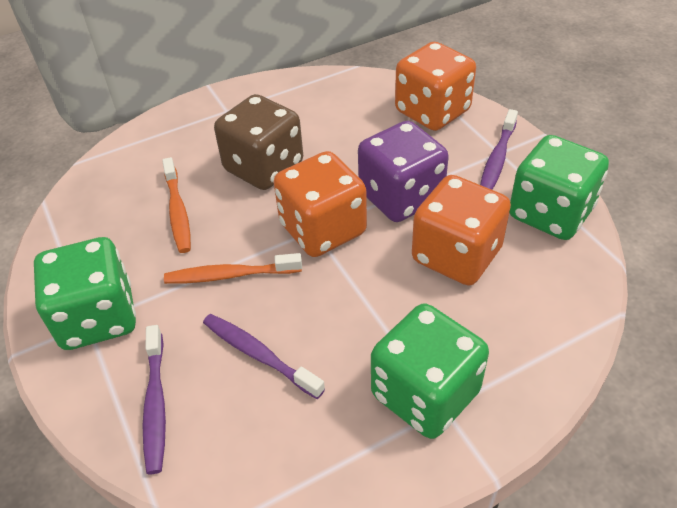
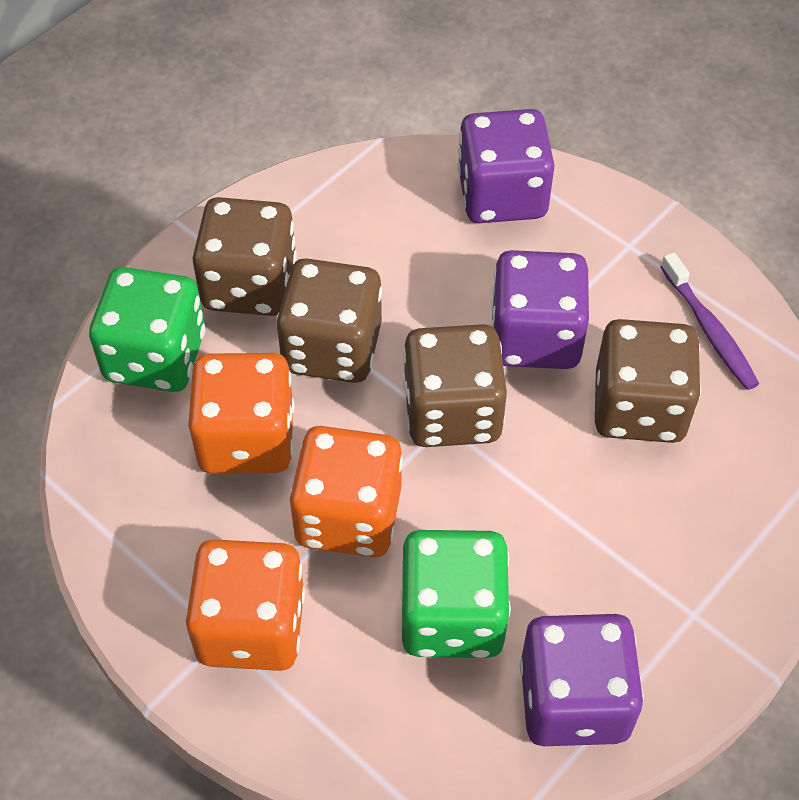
brown dice: 1 -> 4
green dice: 3 -> 2
orange toothbrush: 2 -> 0
purple dice: 1 -> 3
purple toothbrush: 3 -> 1

